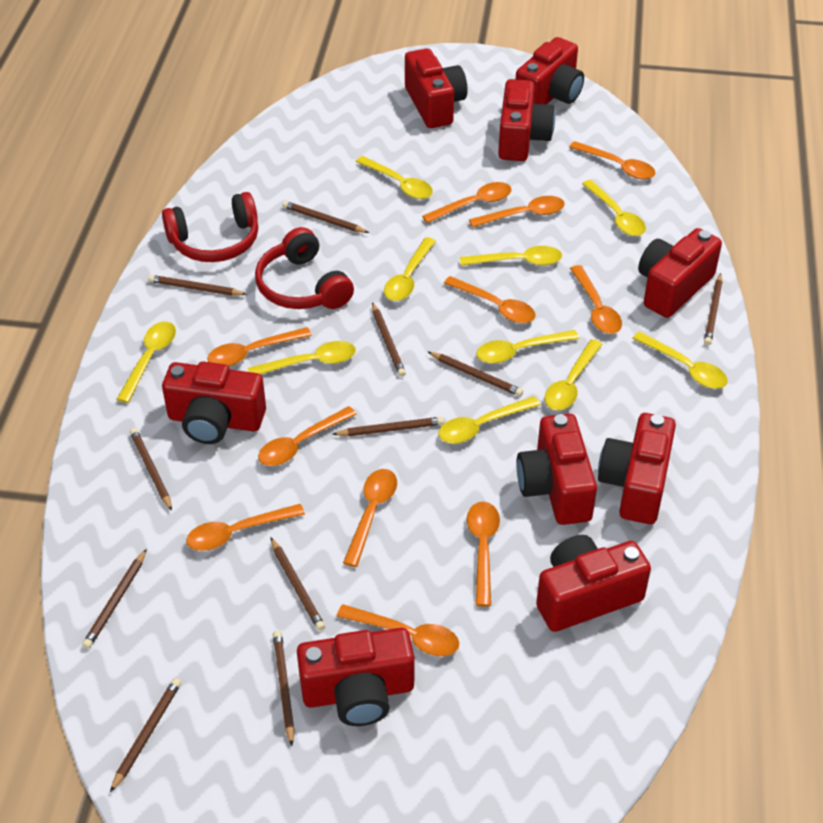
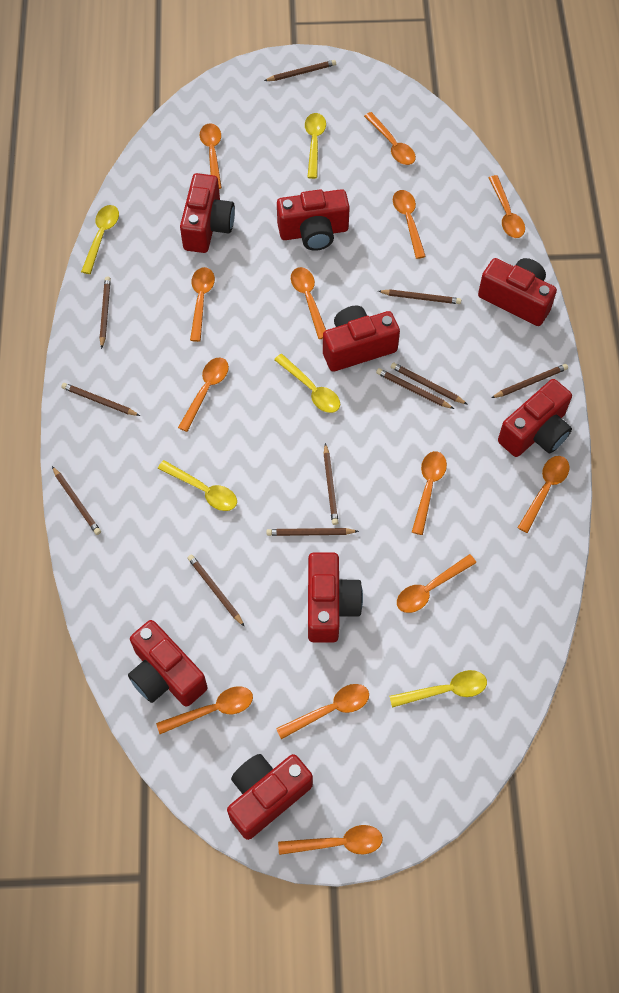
orange spoon: 11 -> 13
red camera: 9 -> 8
red headphones: 2 -> 0
yellow spoon: 10 -> 5

